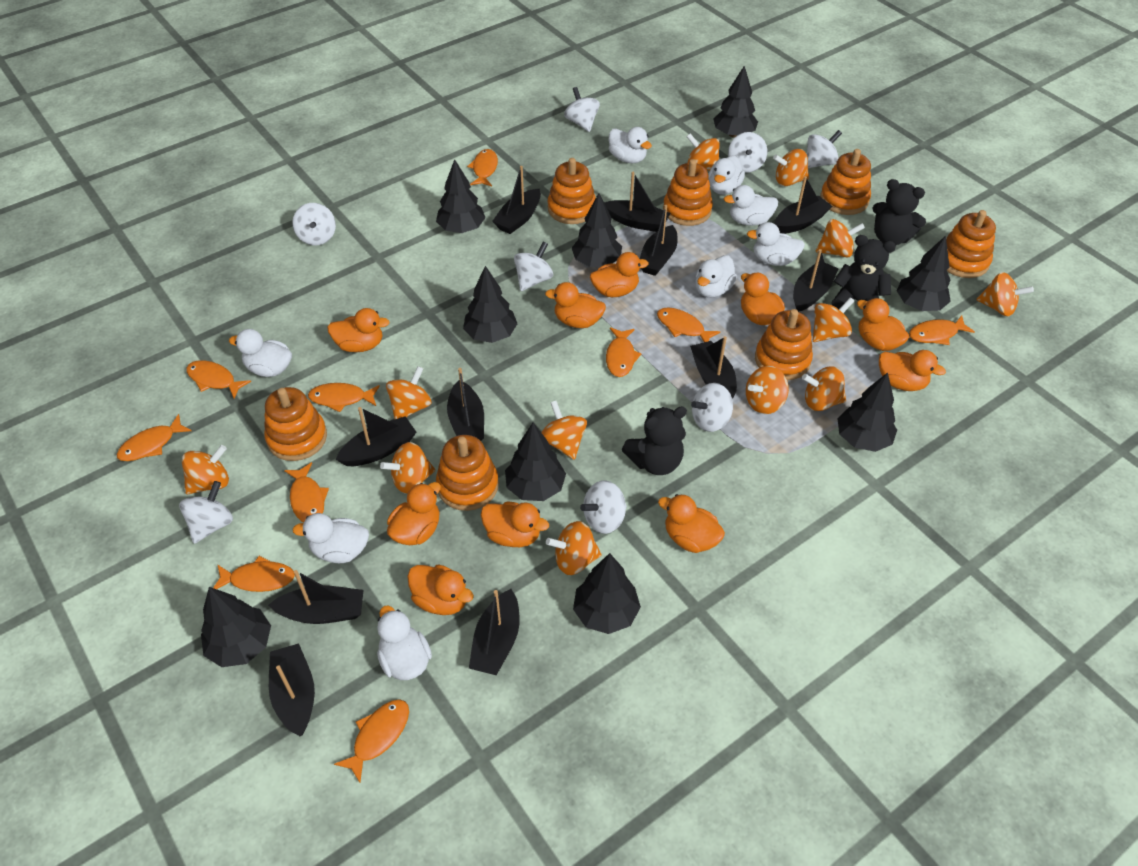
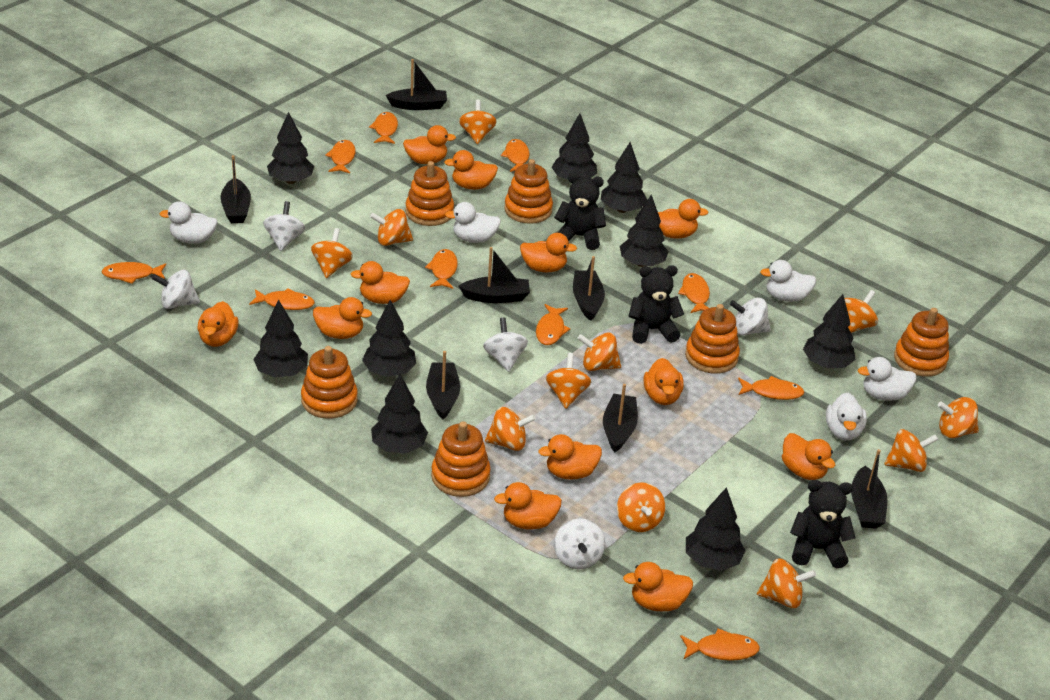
black boat: 11 -> 7
orange duck: 10 -> 12
orange spinning top: 12 -> 11
orange stacking toy: 7 -> 6
white duck: 8 -> 5
white spinning top: 8 -> 5

